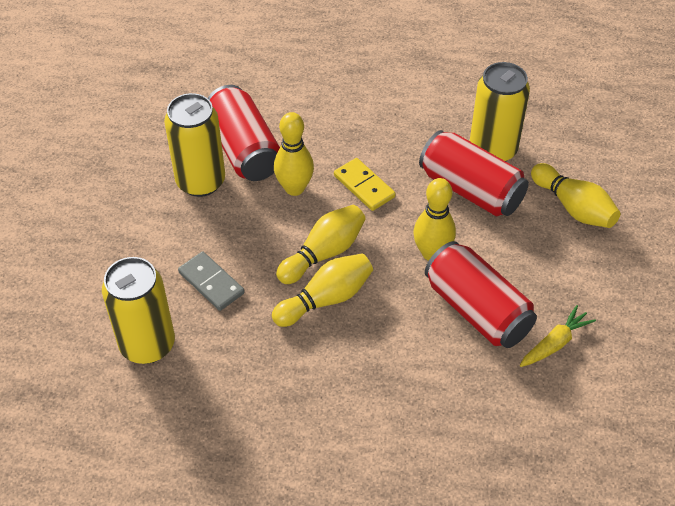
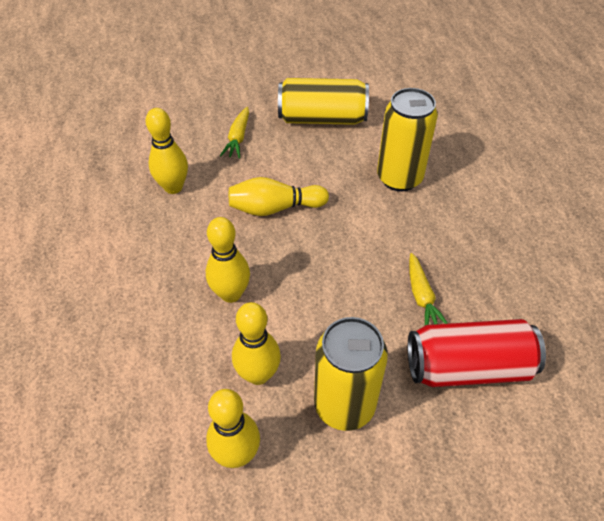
grey domino: 1 -> 0
red can: 3 -> 1
yellow carrot: 1 -> 2
yellow domino: 1 -> 0

